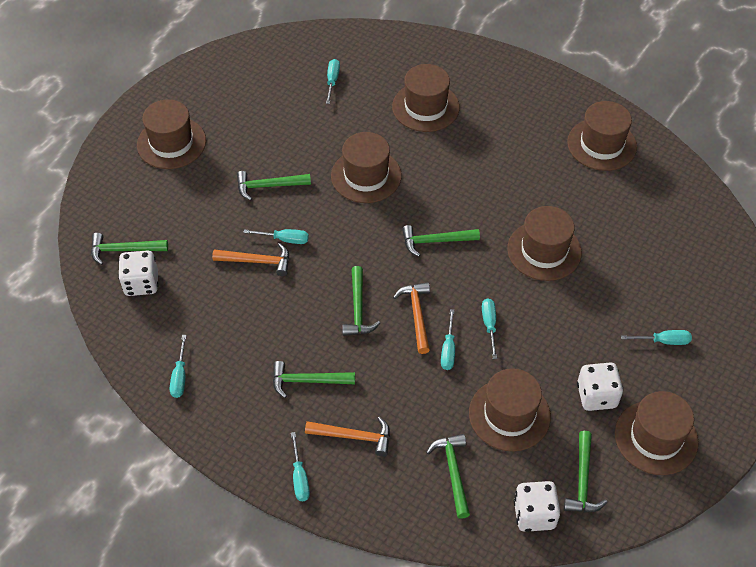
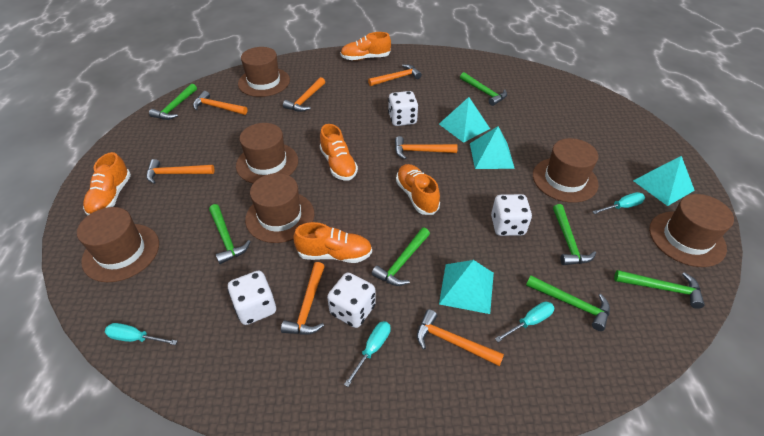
brown hat: 7 -> 6
orange hammer: 3 -> 7
orange shoe: 0 -> 5
turquoise pyramid: 0 -> 4
turquoise screwdriver: 7 -> 4
white dice: 3 -> 4

